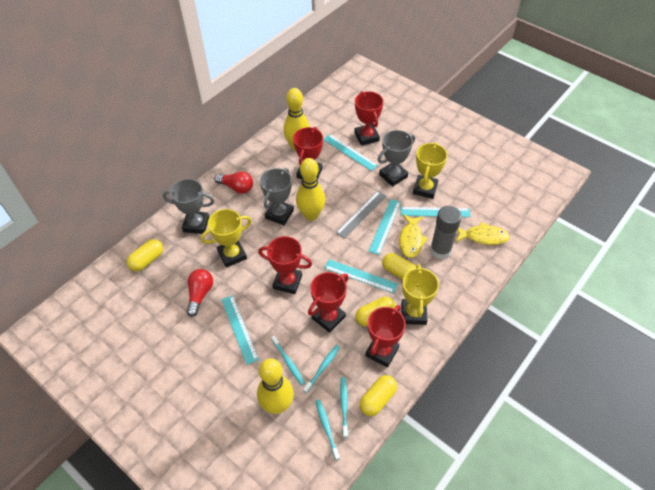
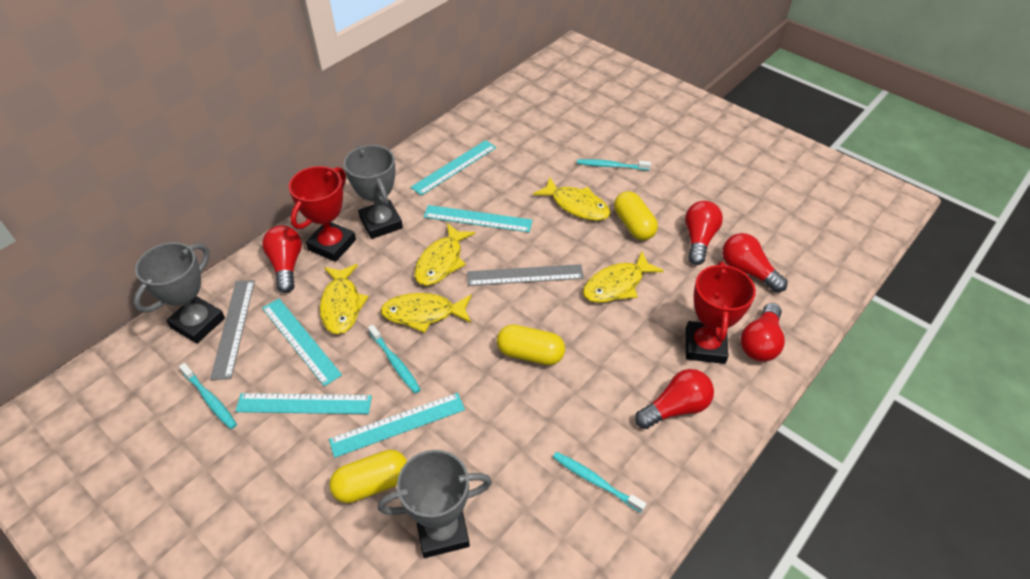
grey glue stick: 1 -> 0
grey ruler: 1 -> 2
red light bulb: 2 -> 5
red trophy: 5 -> 2
yellow bowling pin: 3 -> 0
yellow capsule: 4 -> 3
yellow fish: 2 -> 5
yellow trophy: 3 -> 0

